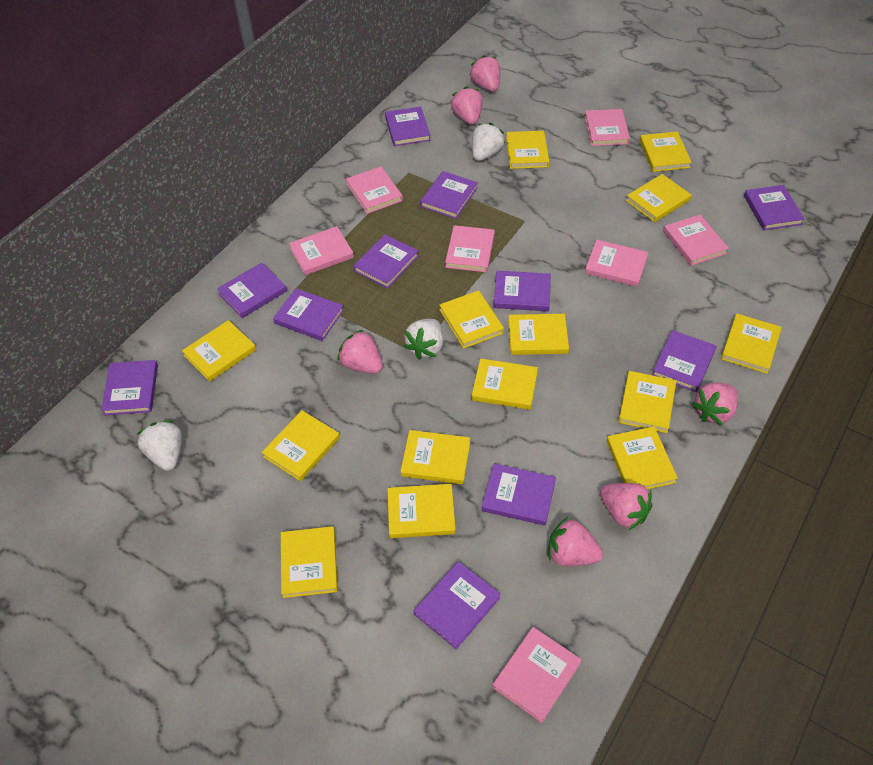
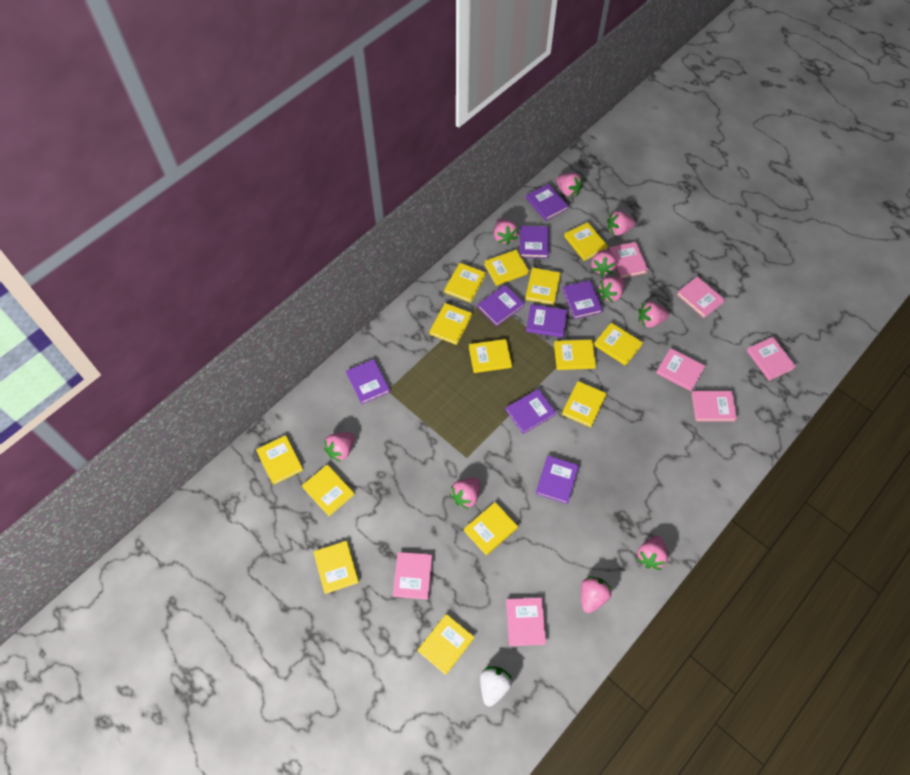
pink strawberry: 6 -> 10
purple book: 11 -> 8
white strawberry: 3 -> 1

